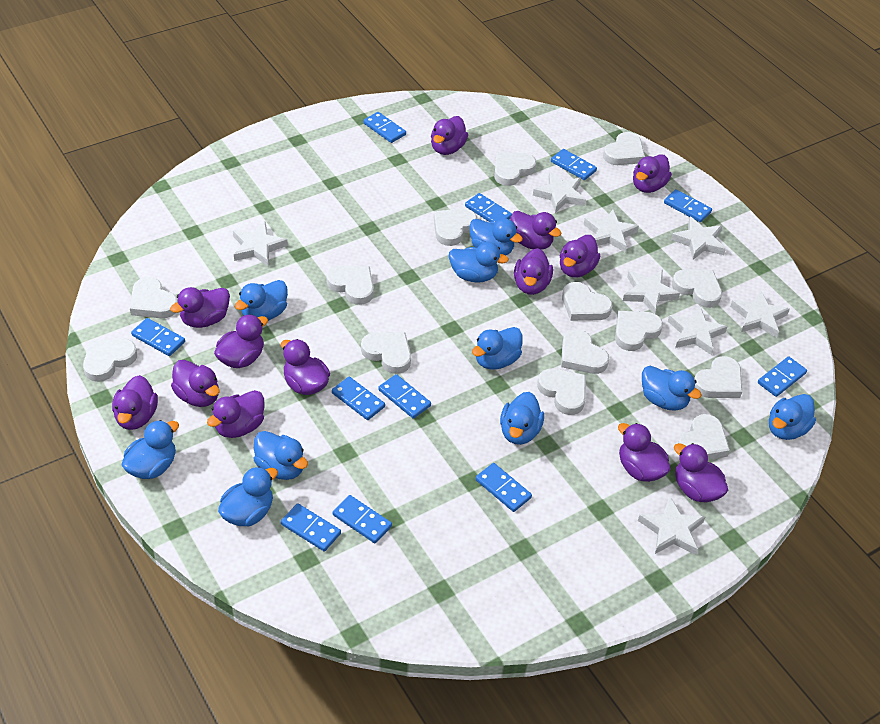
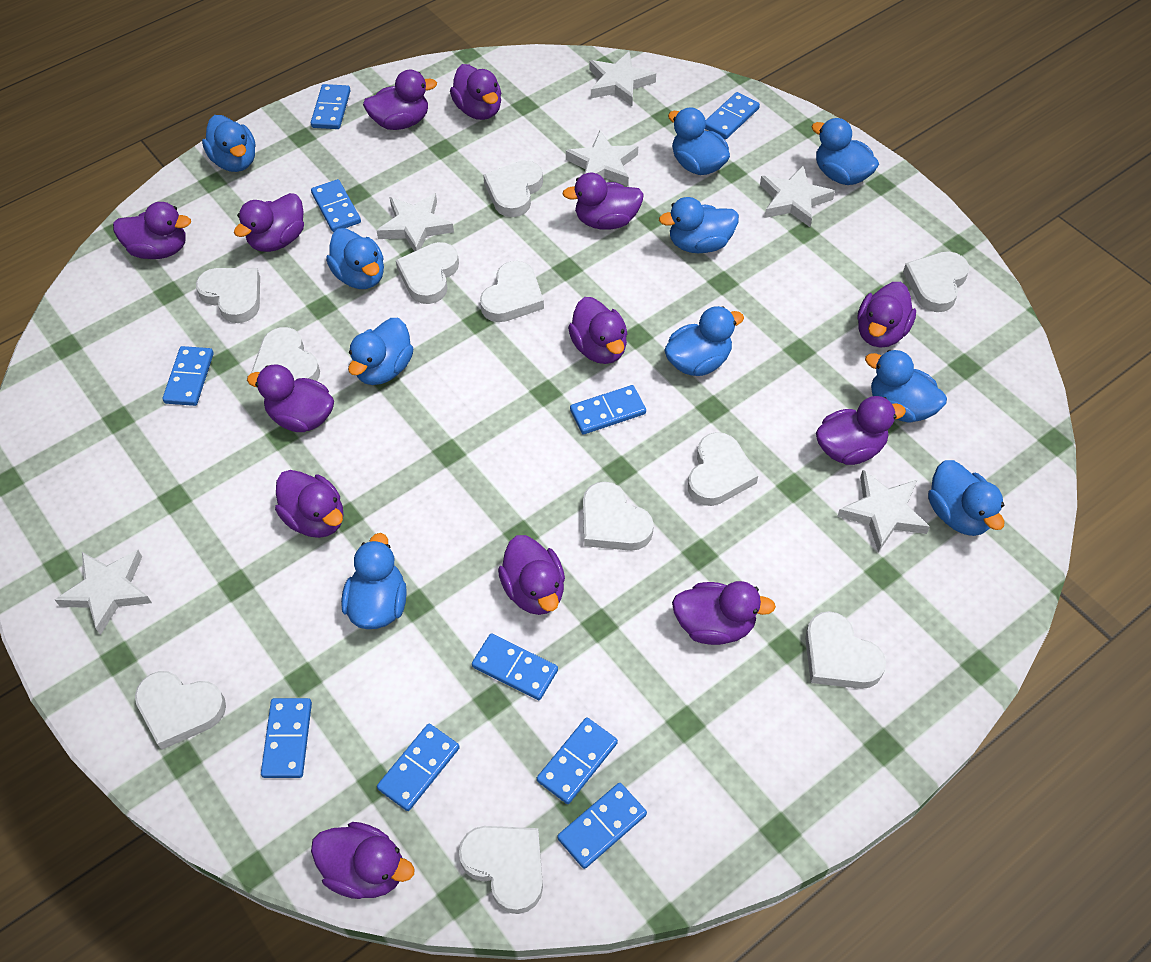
blue domino: 11 -> 10
white heart: 14 -> 11
white star: 8 -> 6

